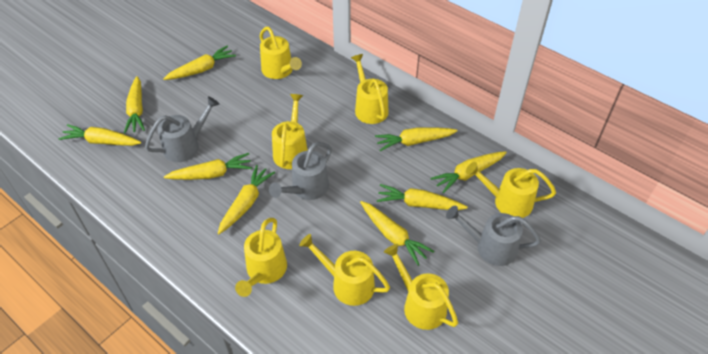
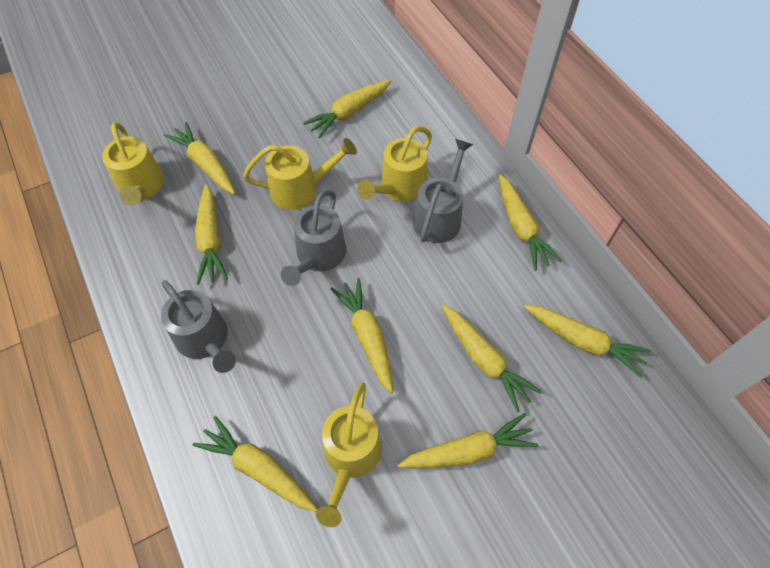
yellow watering can: 7 -> 4

